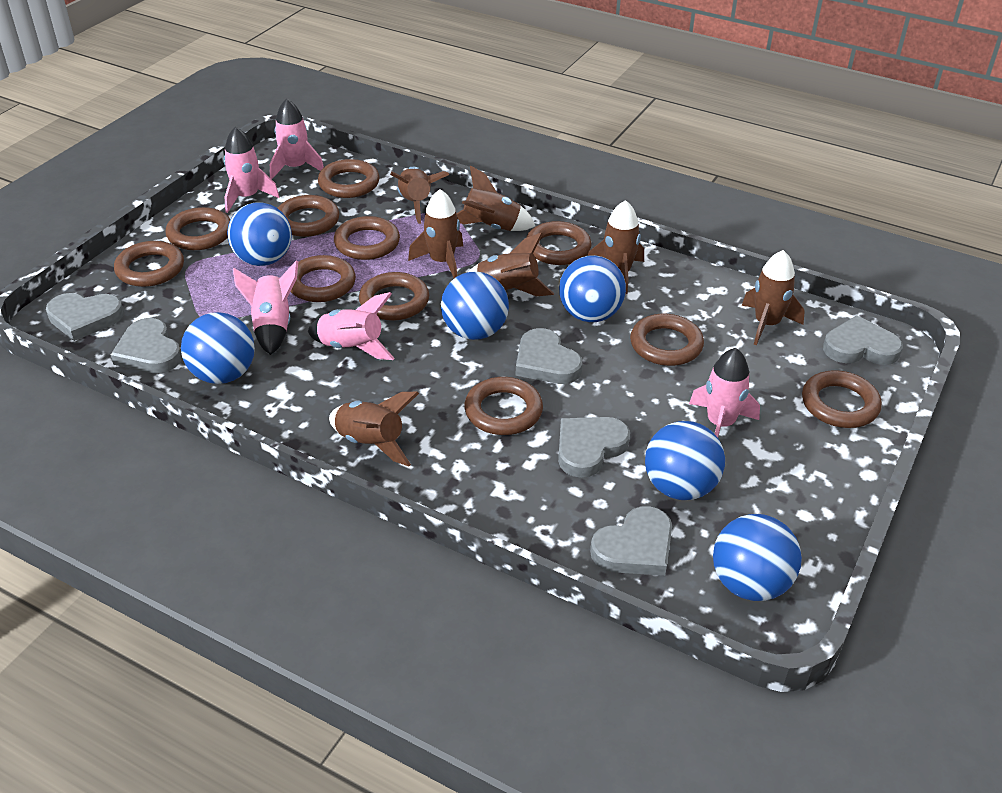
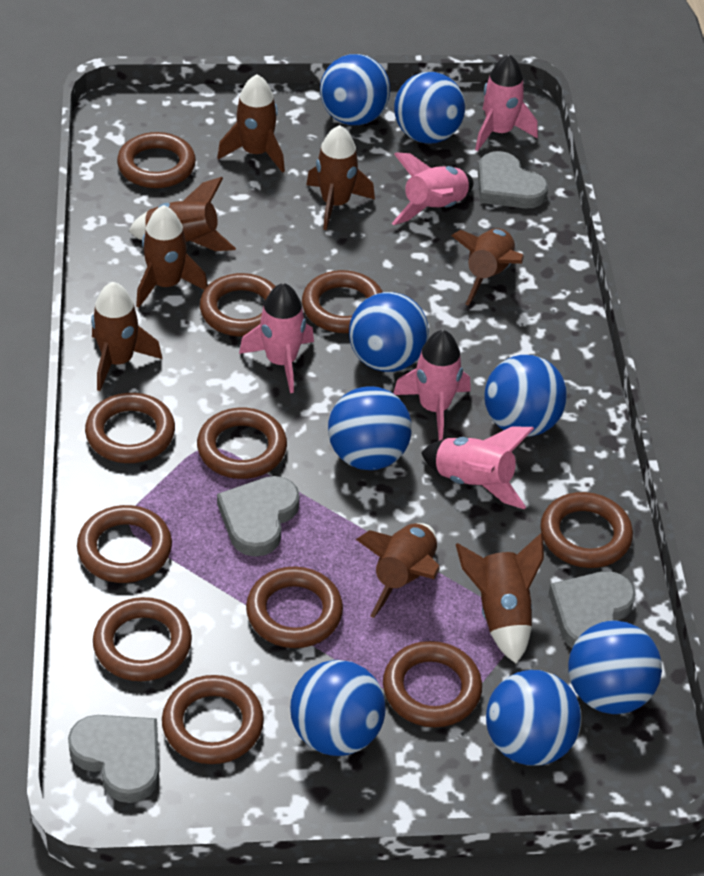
blue ball: 6 -> 8
brown rocket: 7 -> 8
grey heart: 6 -> 4

